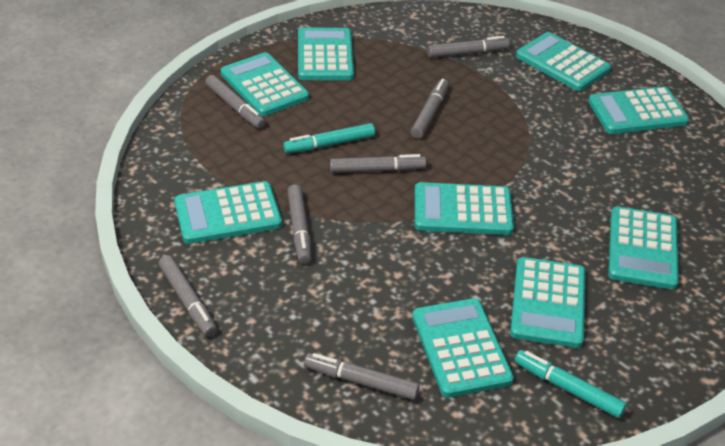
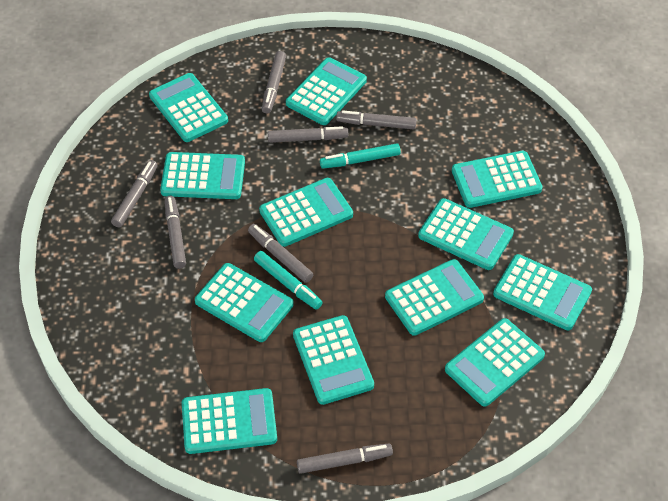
turquoise calculator: 9 -> 12

